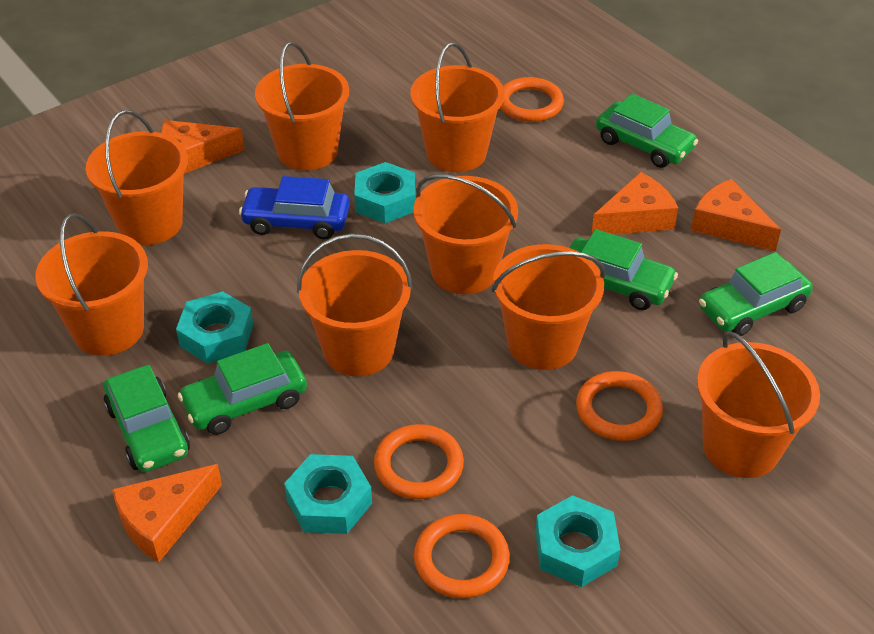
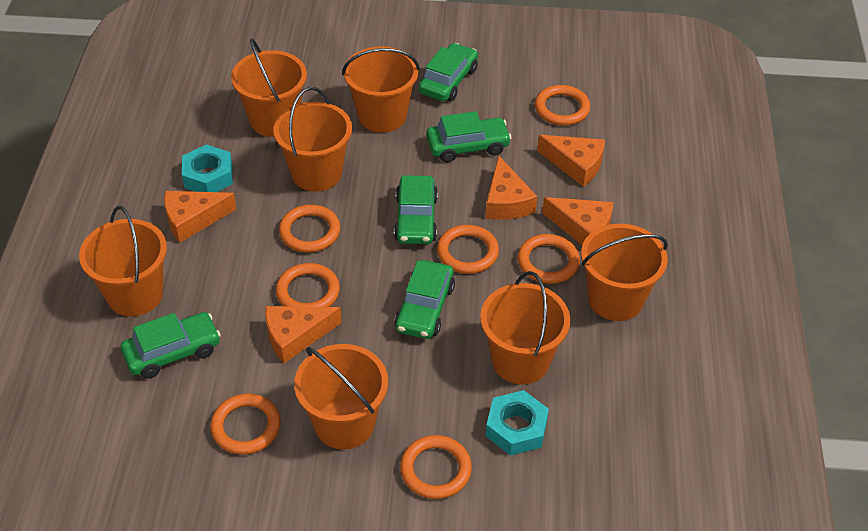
blue car: 1 -> 0
orange bucket: 8 -> 7
orange cheese: 4 -> 5
orange ring: 4 -> 7
turquoise nut: 4 -> 2

